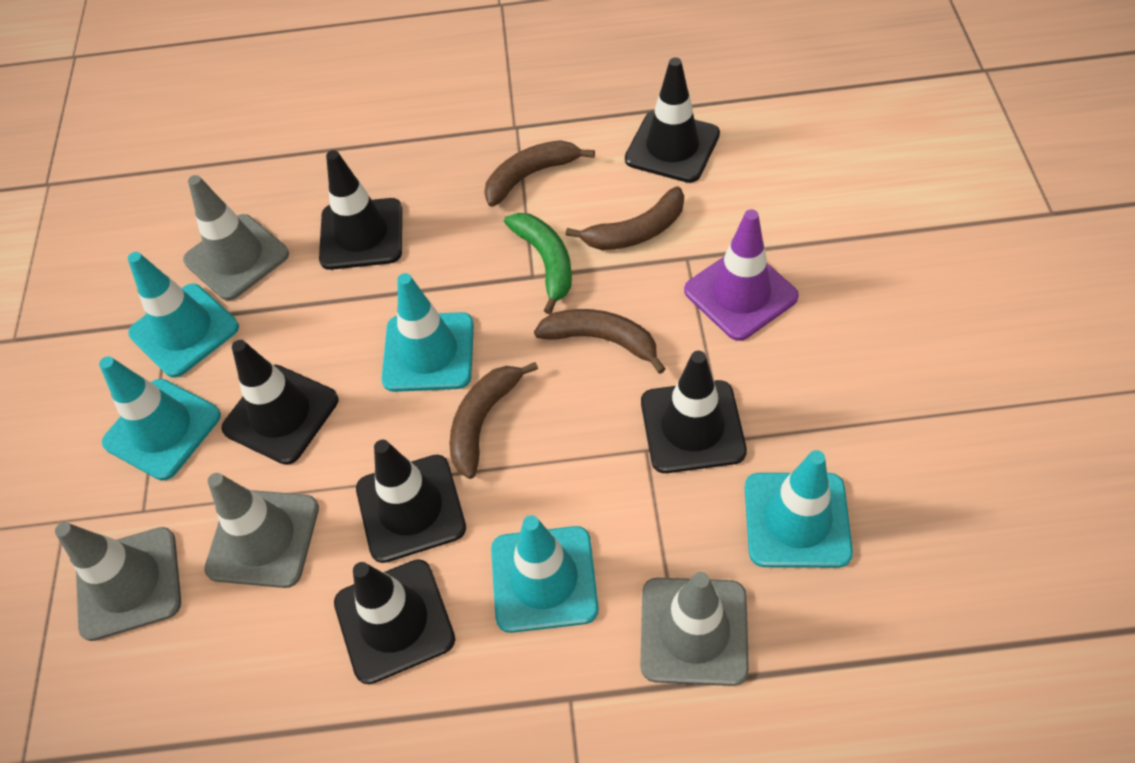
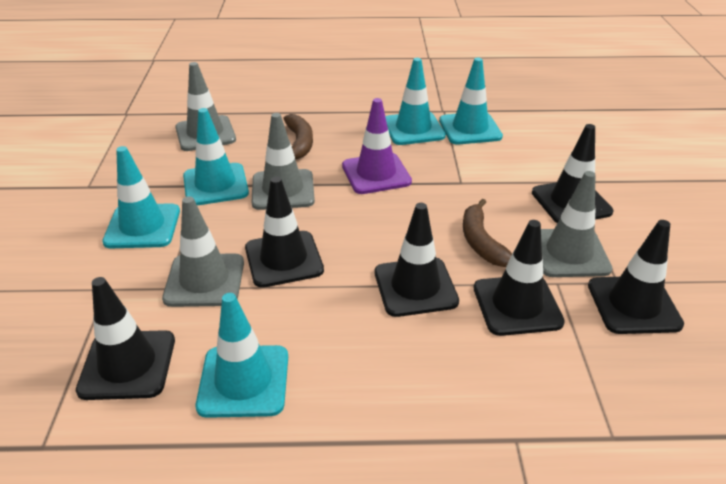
brown banana: 4 -> 2
green banana: 1 -> 0

